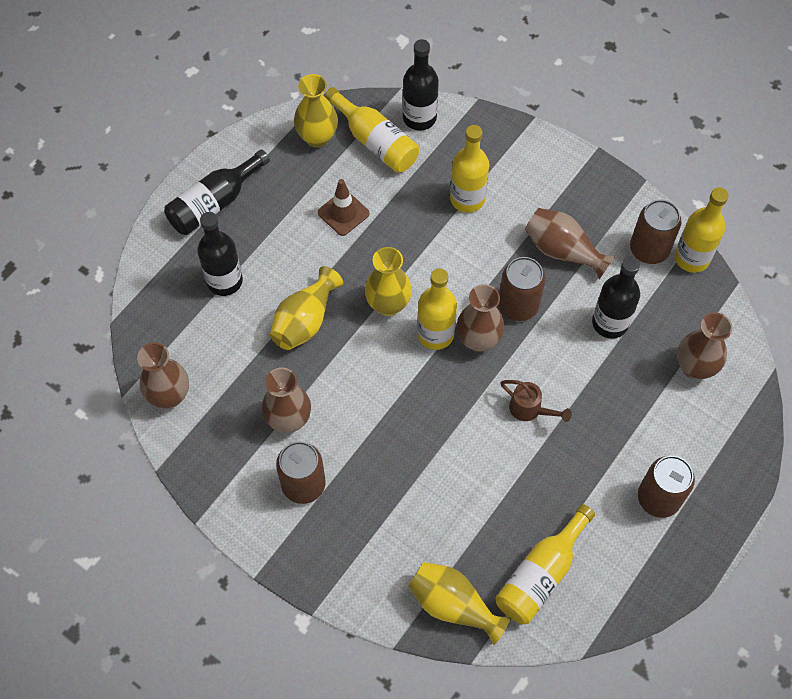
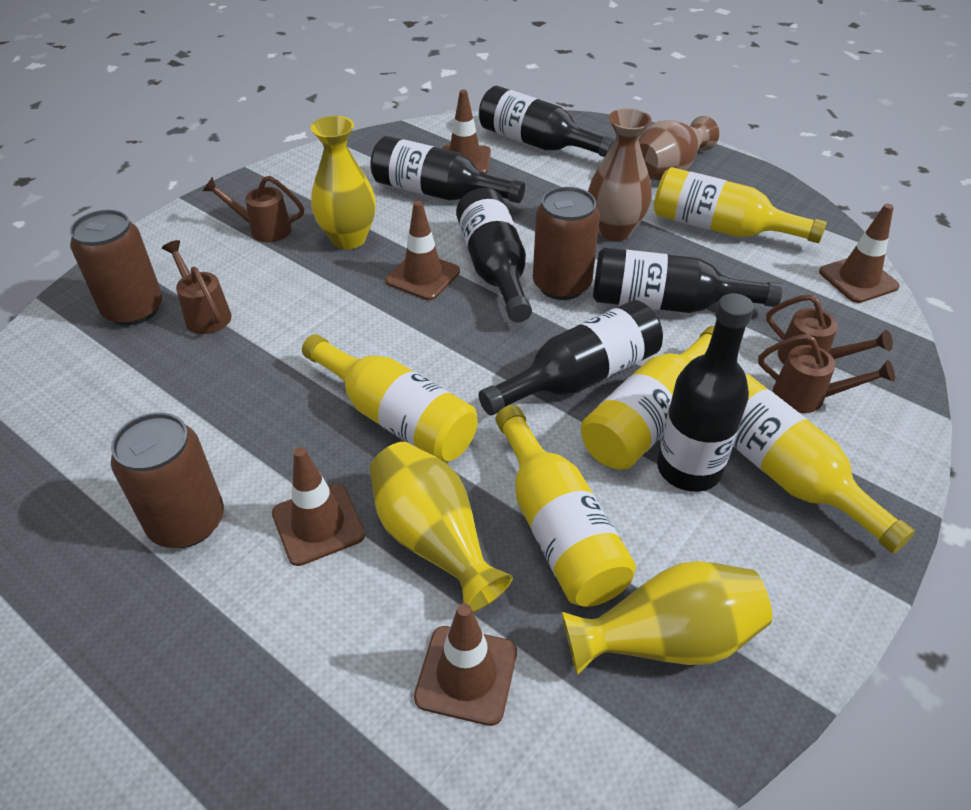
black bottle: 4 -> 6
brown can: 4 -> 3
brown traffic cone: 1 -> 5
brown vase: 5 -> 2
brown watering can: 1 -> 4
yellow vase: 4 -> 3

